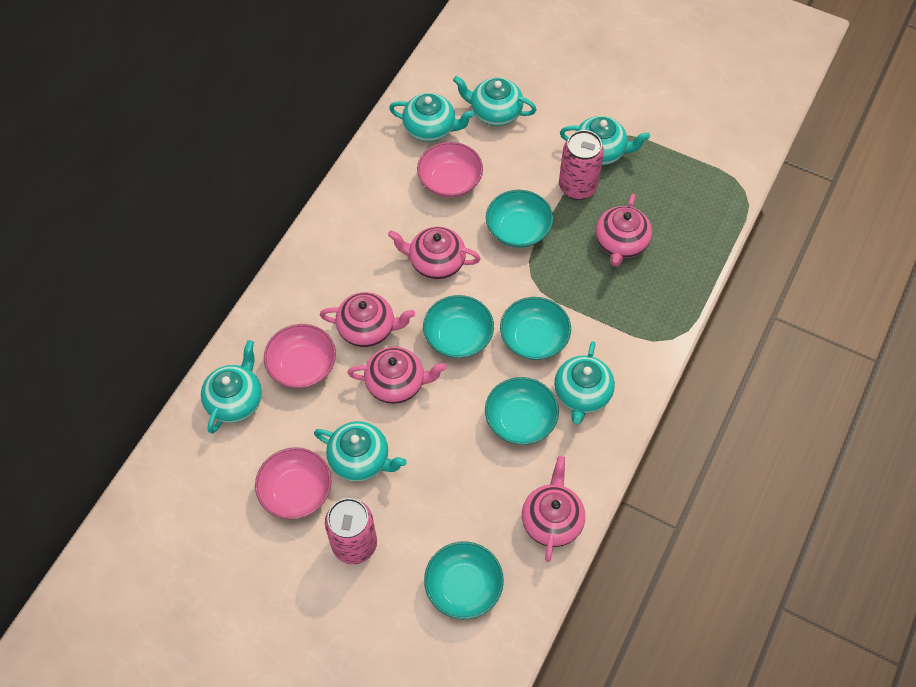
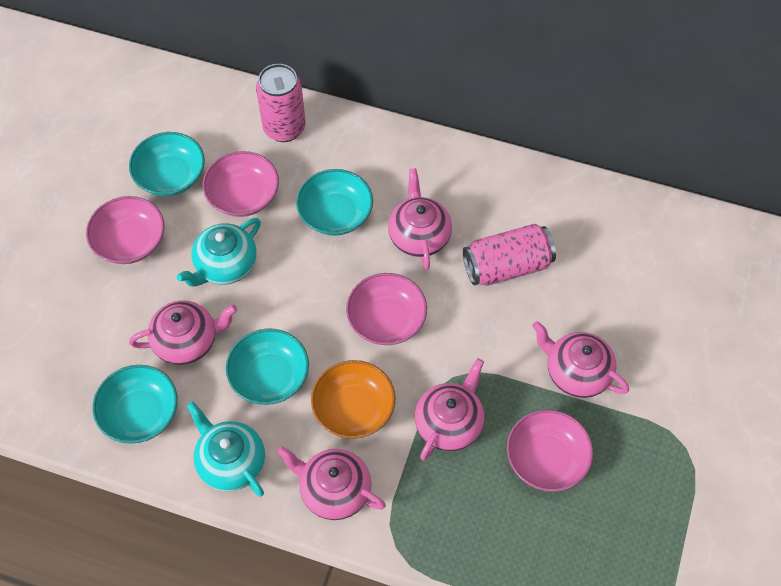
orange bowl: 0 -> 1
pink bowl: 3 -> 4
turquoise bowl: 5 -> 4
turquoise teapot: 6 -> 2

